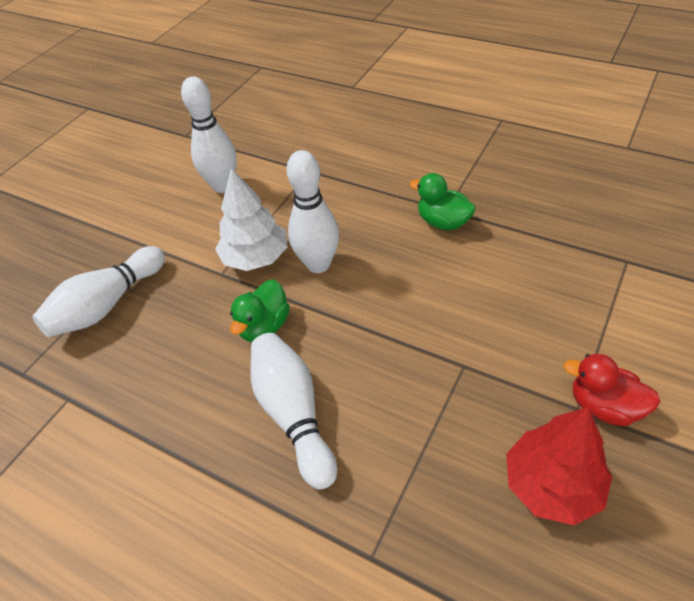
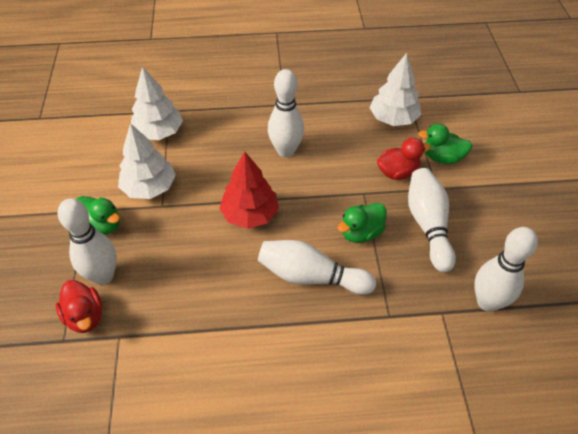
green duck: 2 -> 3
red duck: 1 -> 2
white bowling pin: 4 -> 5
white tree: 1 -> 3

